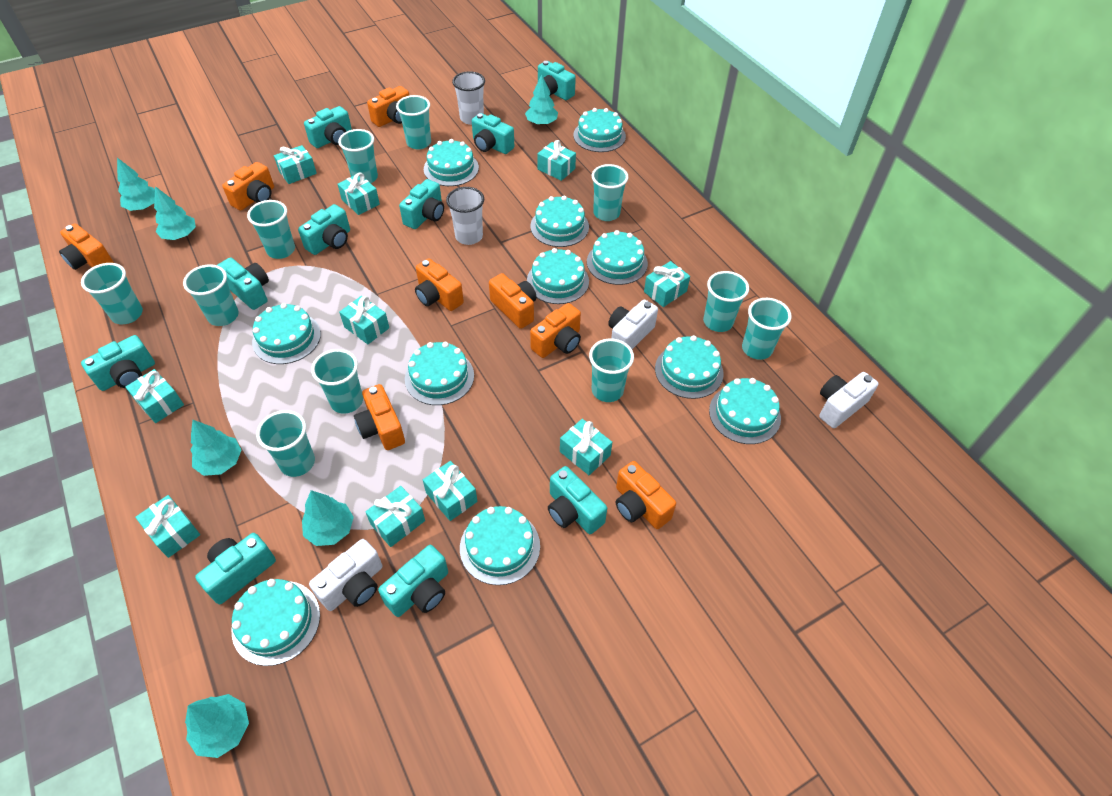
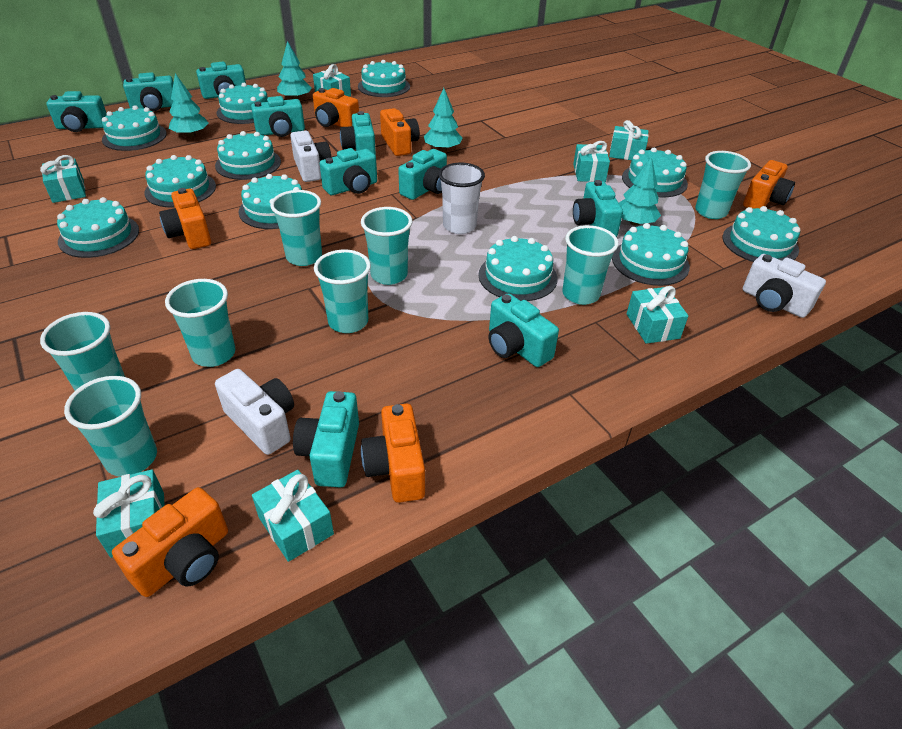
orange camera: 8 -> 6
turquoise cup: 11 -> 8
turquoise gift: 10 -> 7
turquoise tree: 6 -> 4
white cup: 2 -> 1

